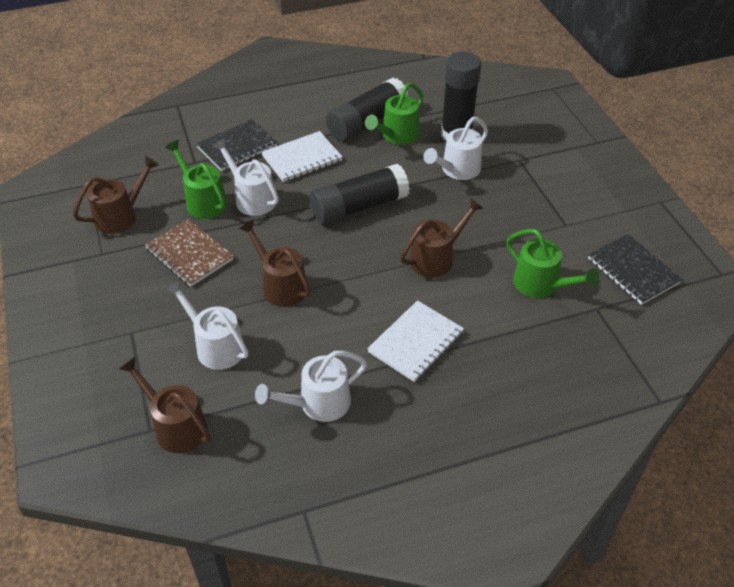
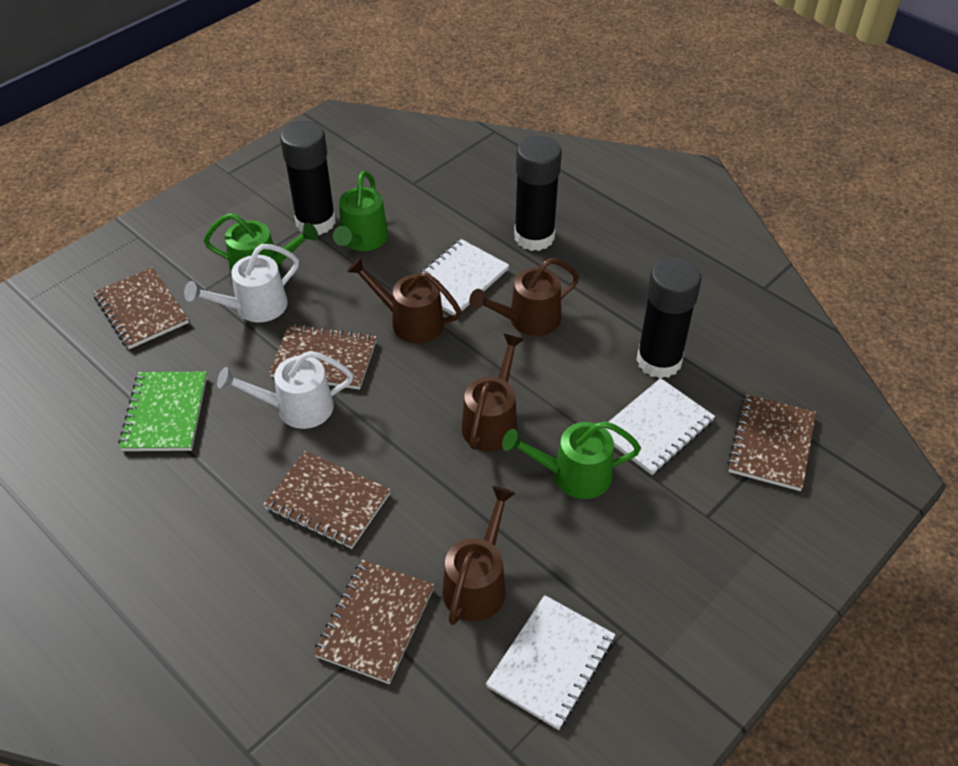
black notebook: 2 -> 0
brown notebook: 1 -> 5
green notebook: 0 -> 1
white notebook: 2 -> 3
white watering can: 4 -> 2

